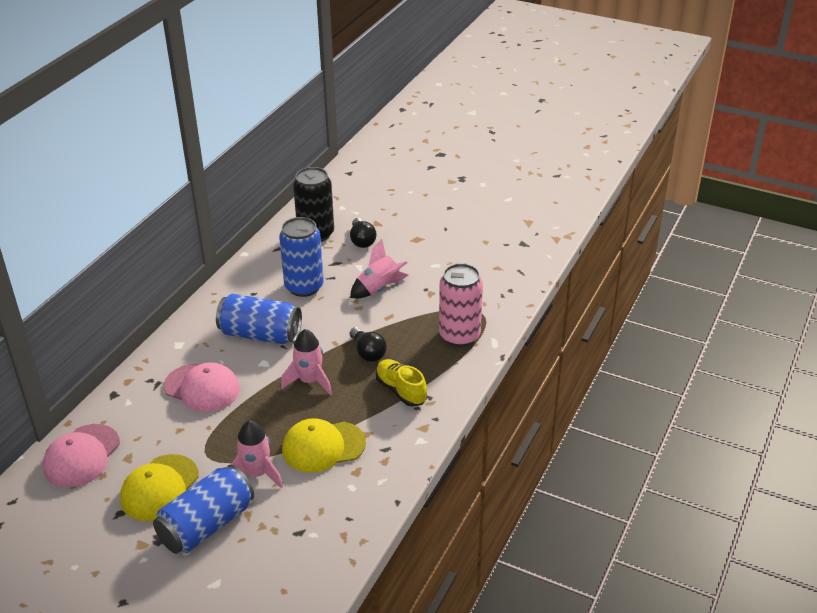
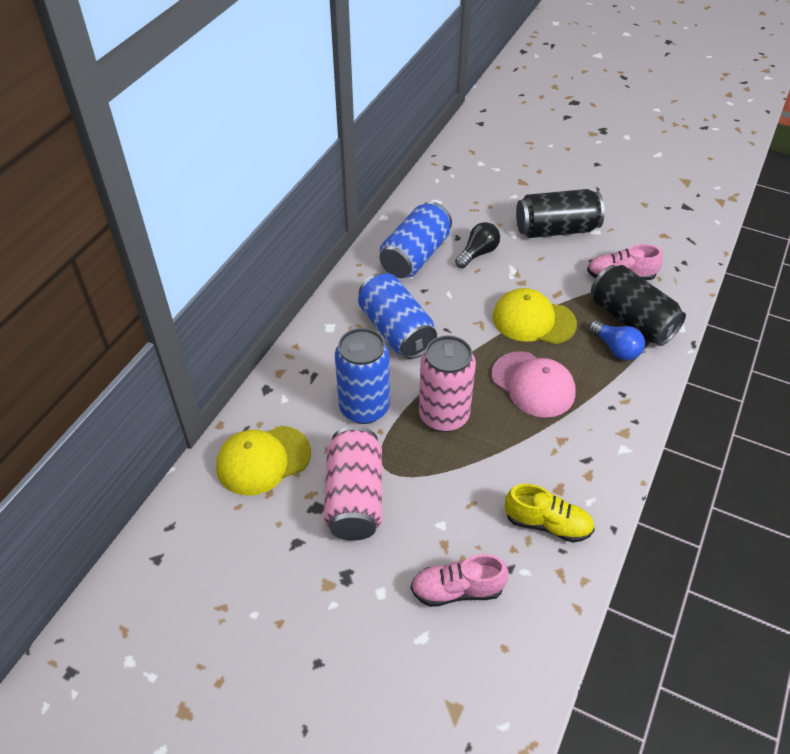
black can: 1 -> 2
black light bulb: 2 -> 1
blue light bulb: 0 -> 1
pink can: 1 -> 2
pink cap: 2 -> 1
pink rocket: 3 -> 0
pink shoe: 0 -> 2

